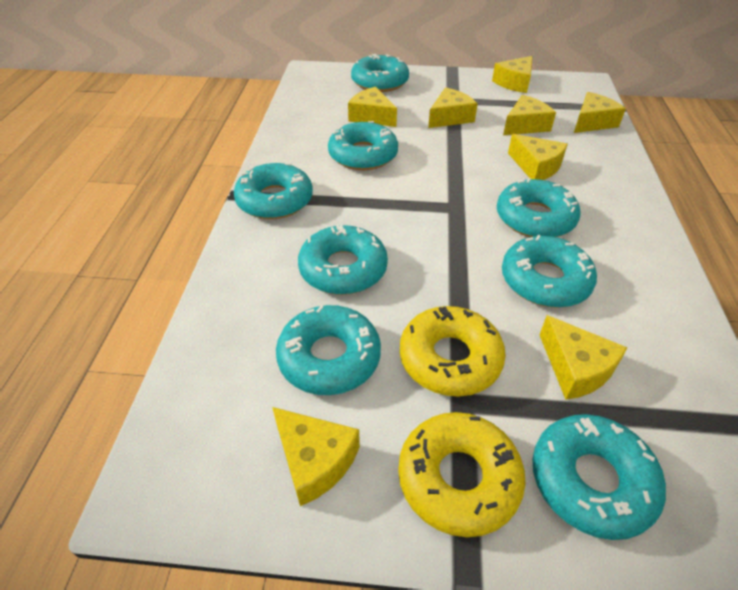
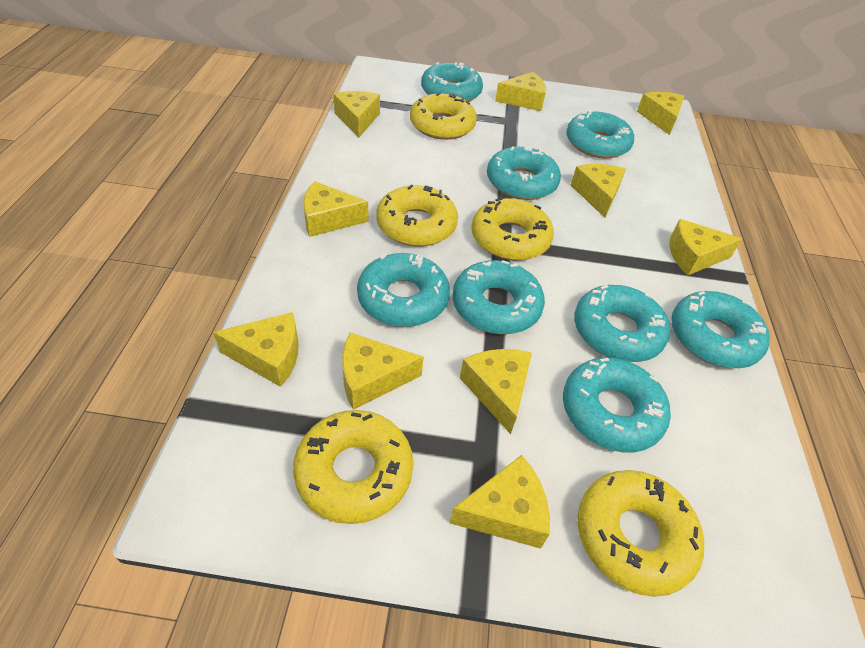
yellow cheese: 8 -> 10
yellow donut: 2 -> 5

